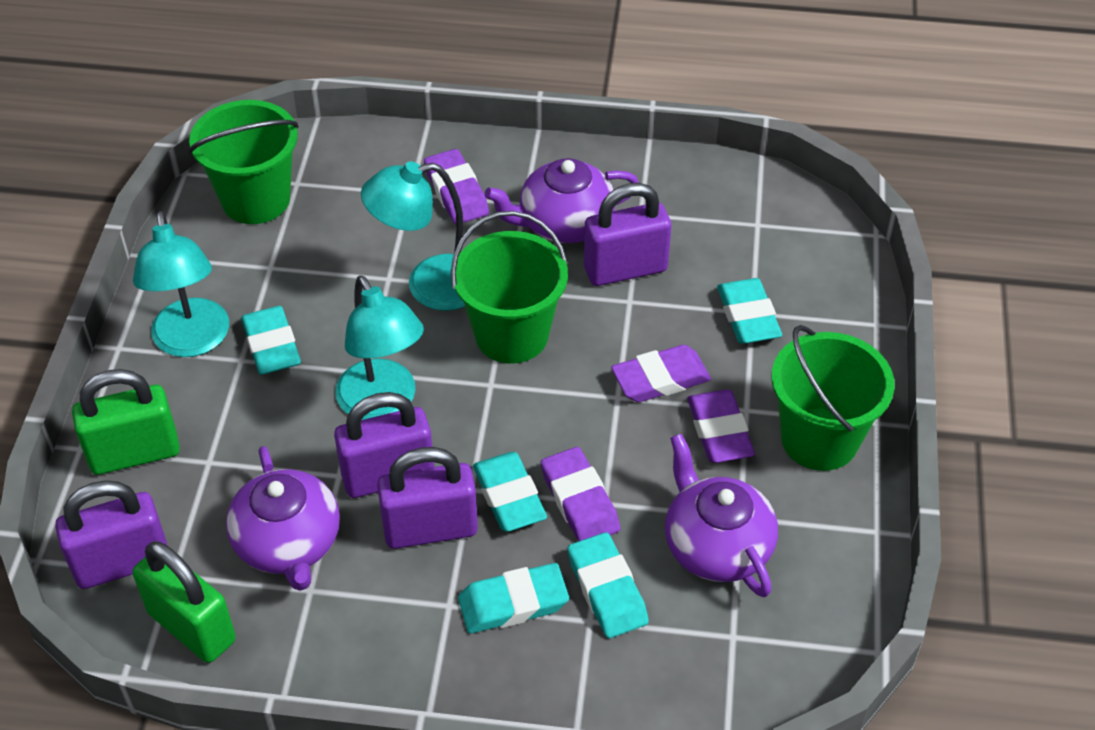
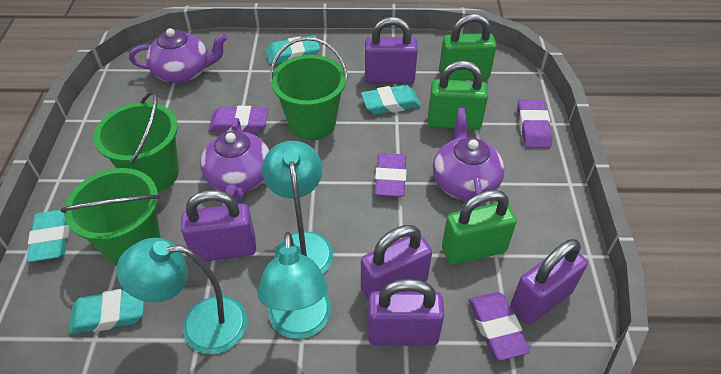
green padlock: 2 -> 3
purple padlock: 4 -> 5
turquoise eraser: 5 -> 4

